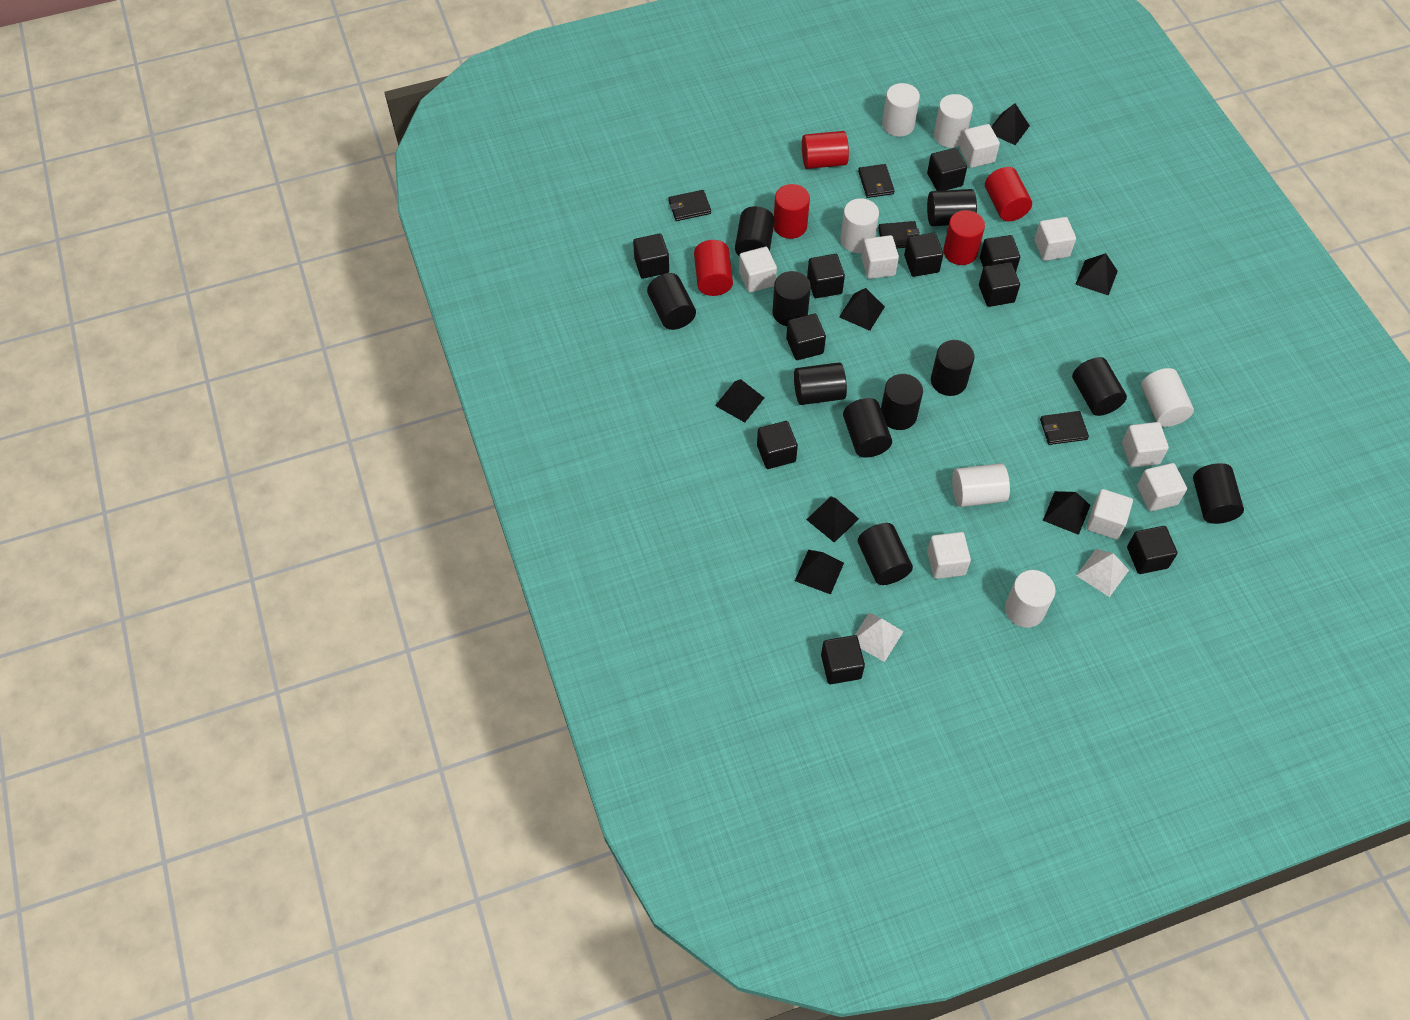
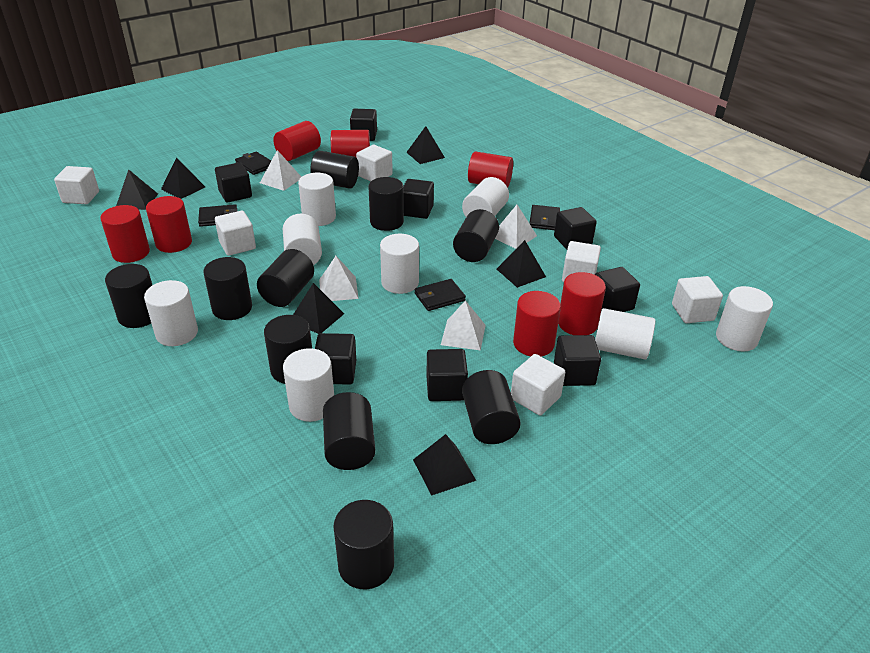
black cube: 10 -> 8
black cylinder: 11 -> 10
black pyramid: 7 -> 6
red cylinder: 5 -> 7
white cube: 8 -> 6
white cylinder: 6 -> 8
white pyramid: 2 -> 4

